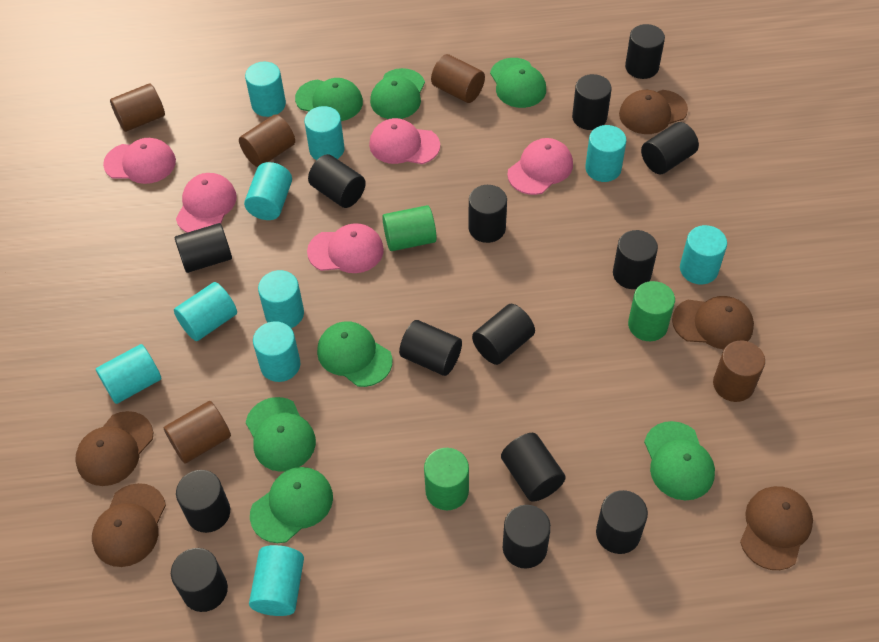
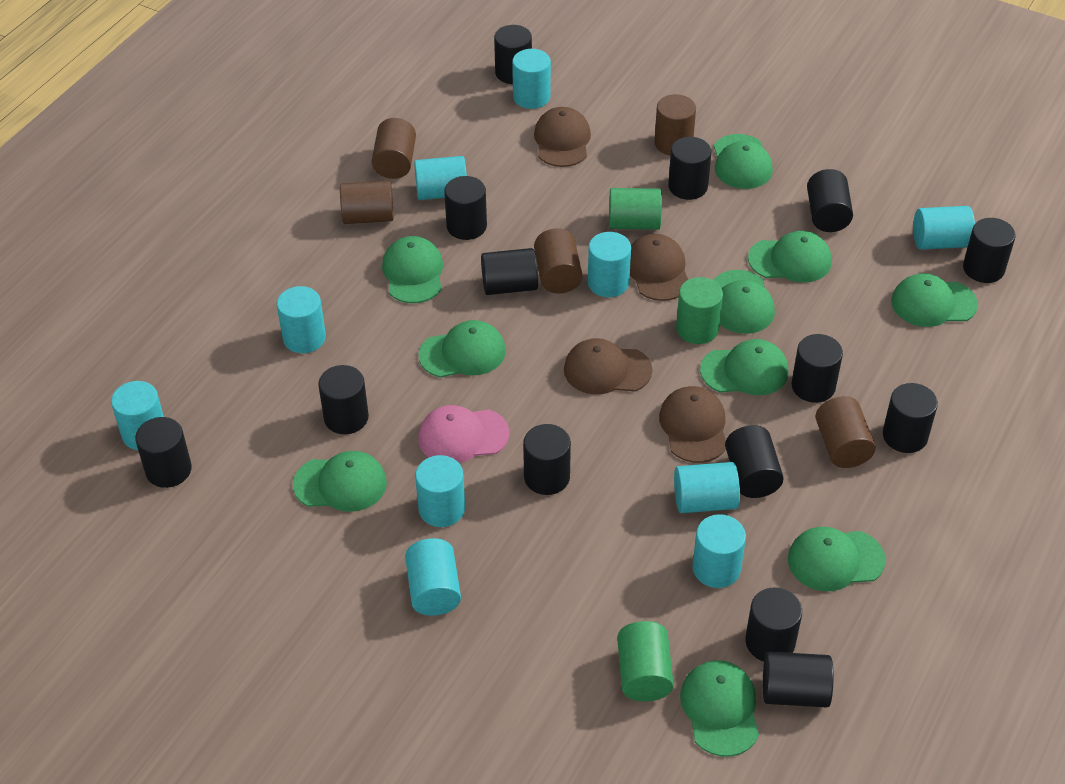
brown cap: 5 -> 4
green cap: 7 -> 10
pink cap: 5 -> 1

